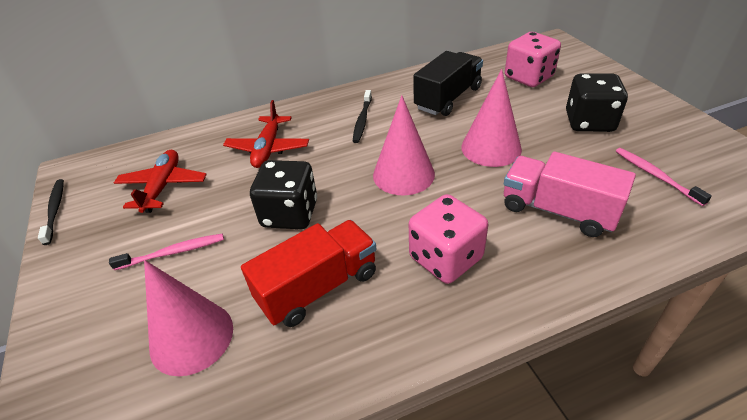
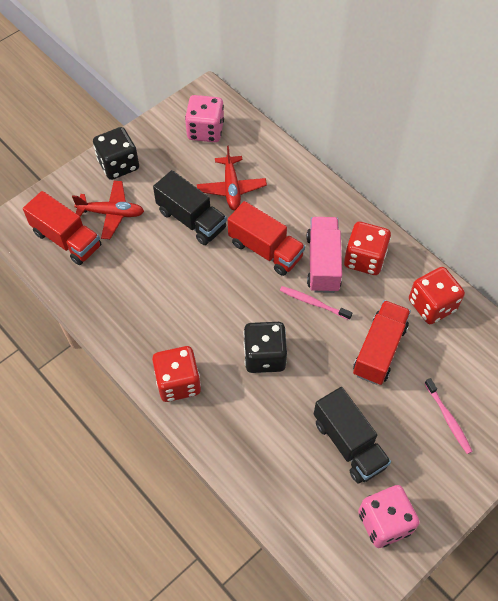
black toothbrush: 2 -> 0
black truck: 1 -> 2
pink cone: 3 -> 0
red dice: 0 -> 3
red truck: 1 -> 3

